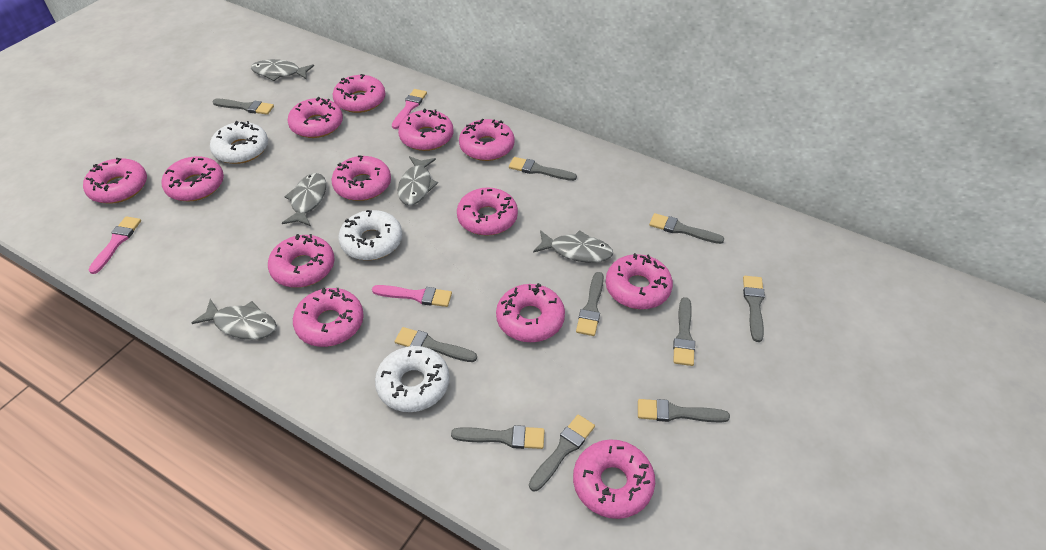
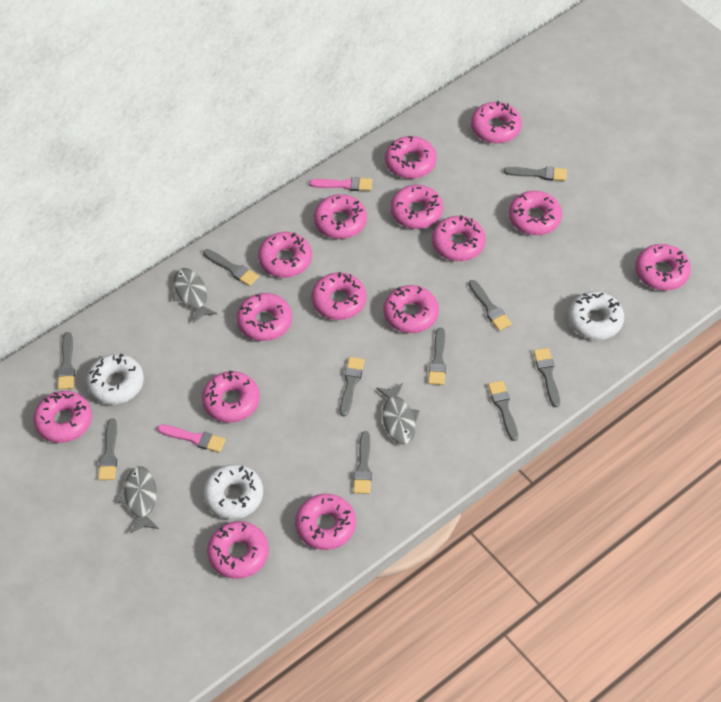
grey fish: 5 -> 3
pink brush: 3 -> 2
pink donut: 13 -> 15

